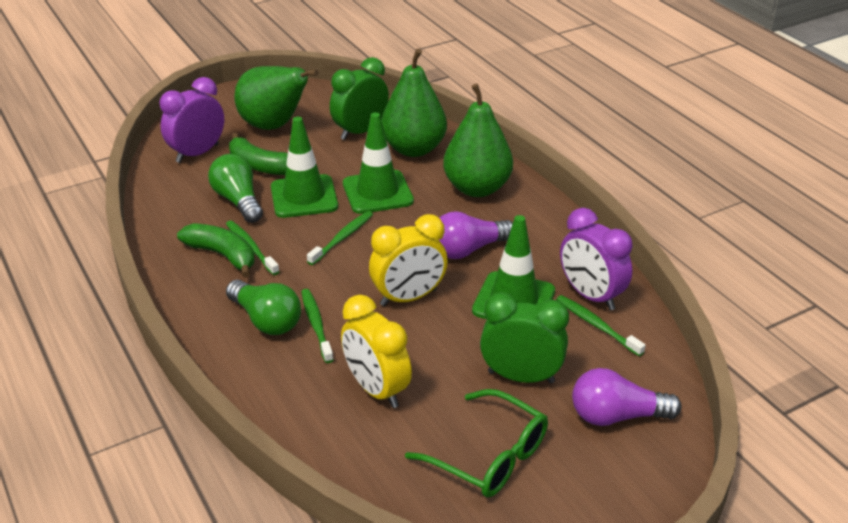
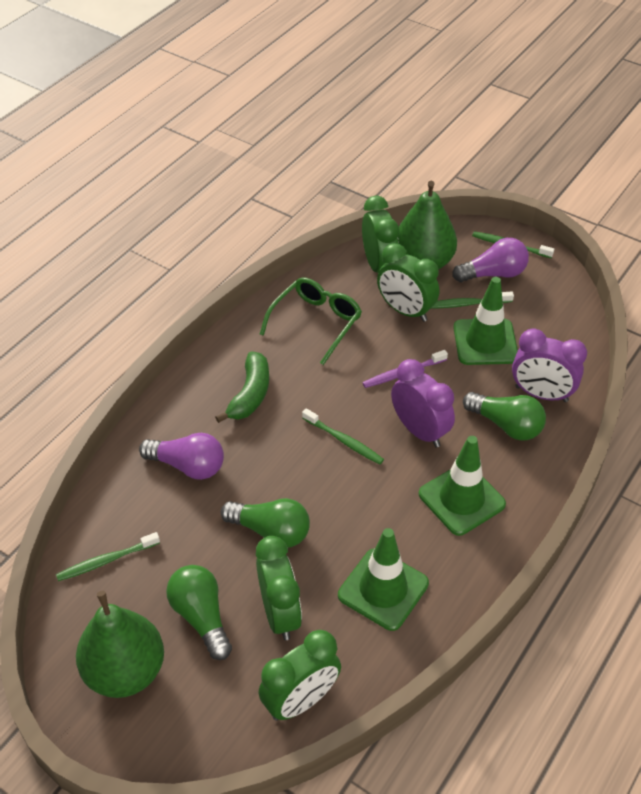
green banana: 2 -> 1
green clock: 2 -> 4
green light bulb: 2 -> 3
green pear: 3 -> 2
purple toothbrush: 0 -> 1
yellow clock: 2 -> 0

